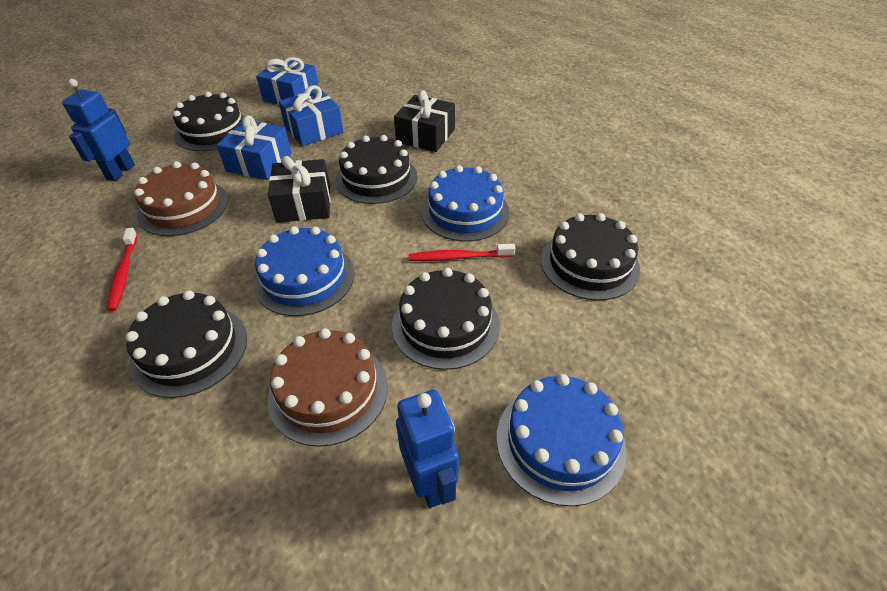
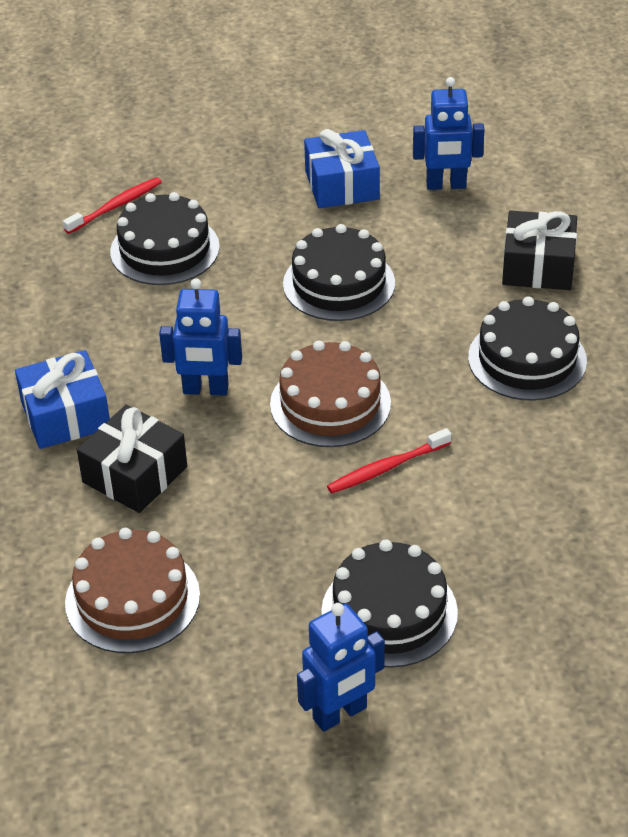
black cake: 5 -> 4
blue cake: 3 -> 0
blue gift: 3 -> 2
blue robot: 2 -> 3

